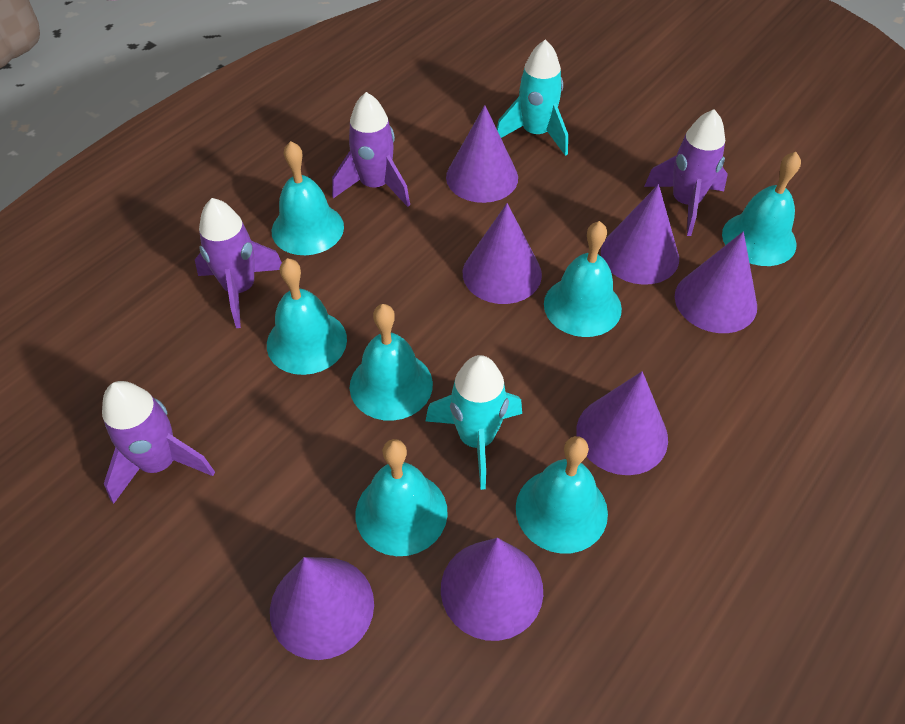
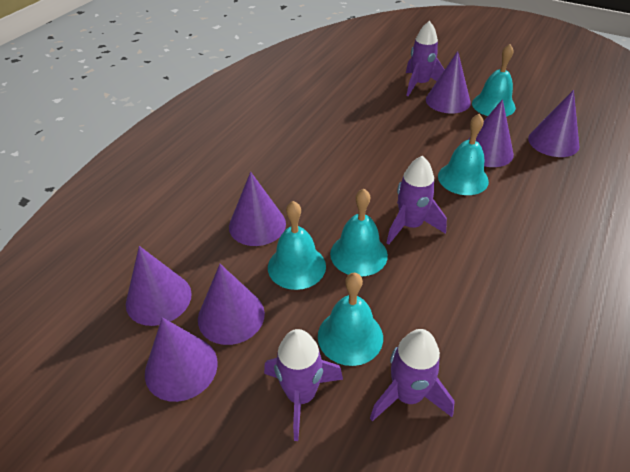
turquoise bell: 7 -> 5
turquoise rocket: 2 -> 0

